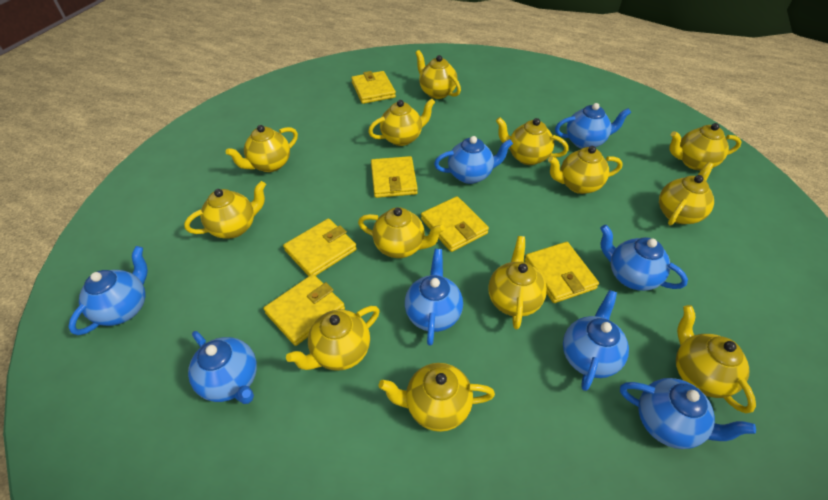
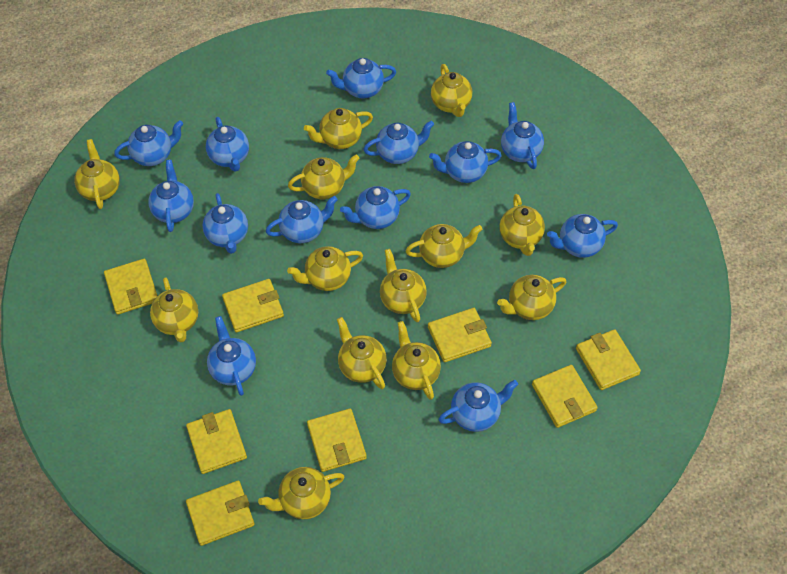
blue teapot: 8 -> 13
yellow wallet: 6 -> 8

